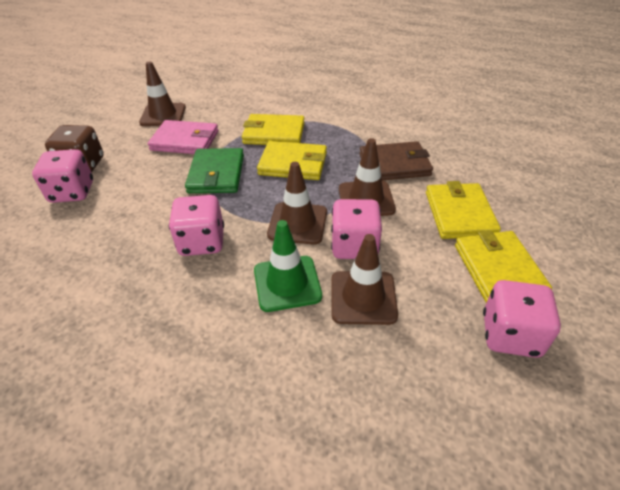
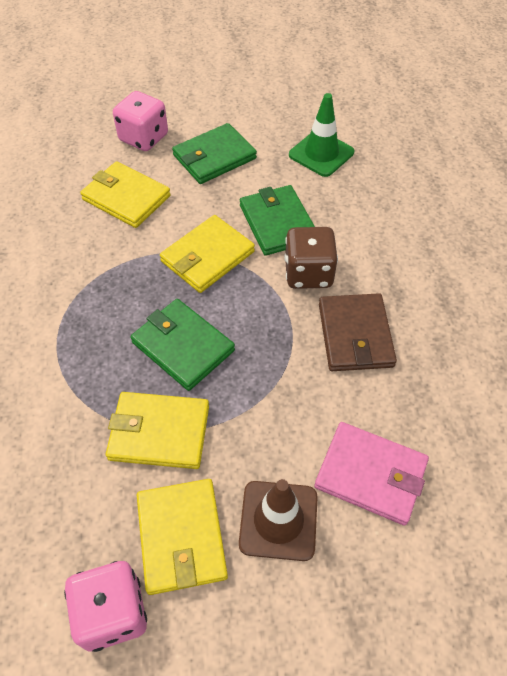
brown traffic cone: 4 -> 1
green wallet: 1 -> 3
pink dice: 4 -> 2

